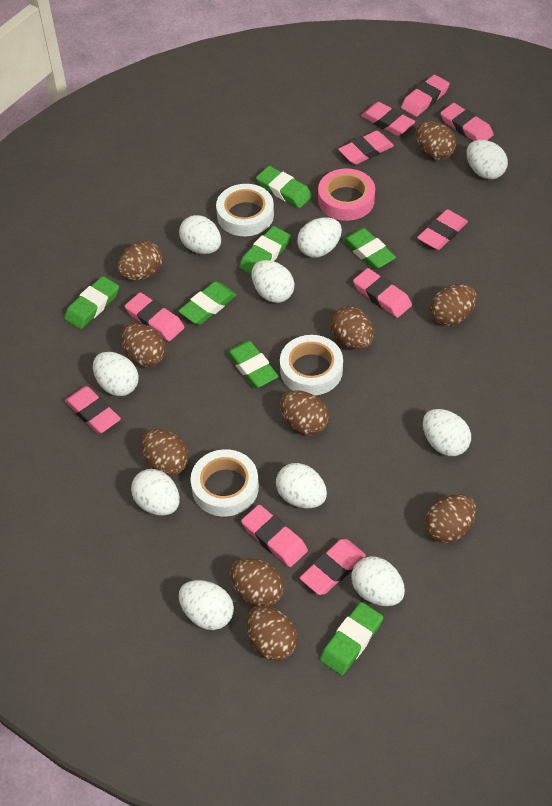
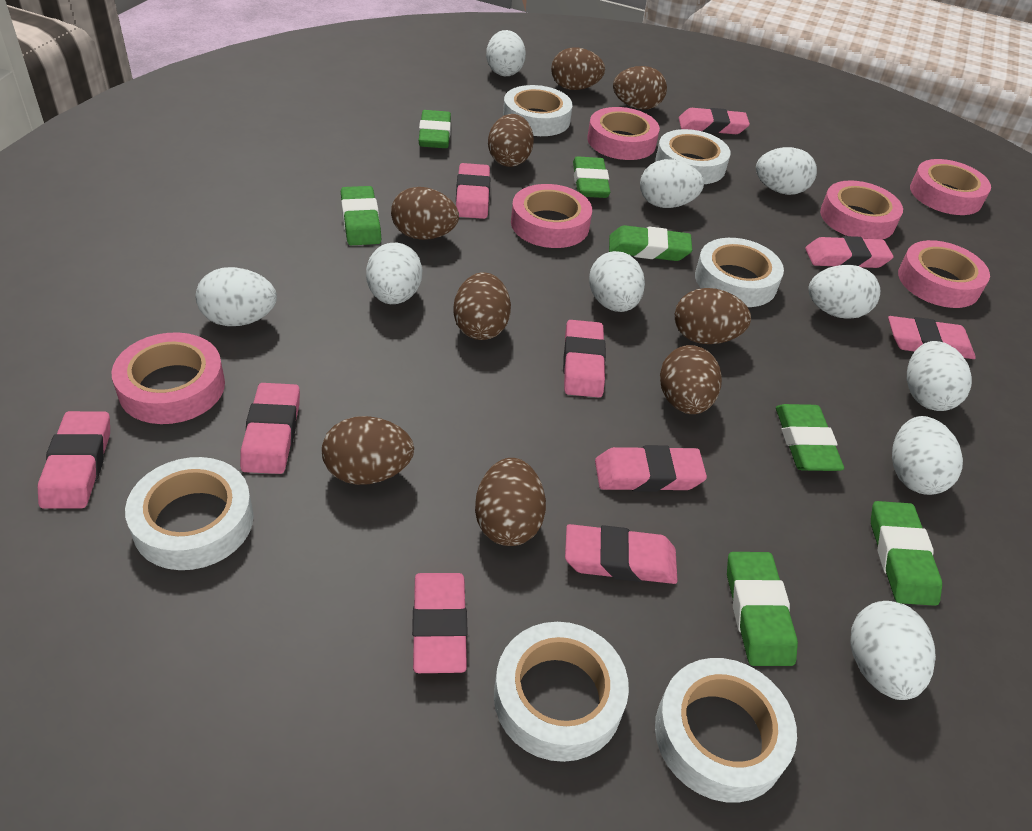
brown egg: 10 -> 9
pink tape: 1 -> 6
white tape: 3 -> 6

